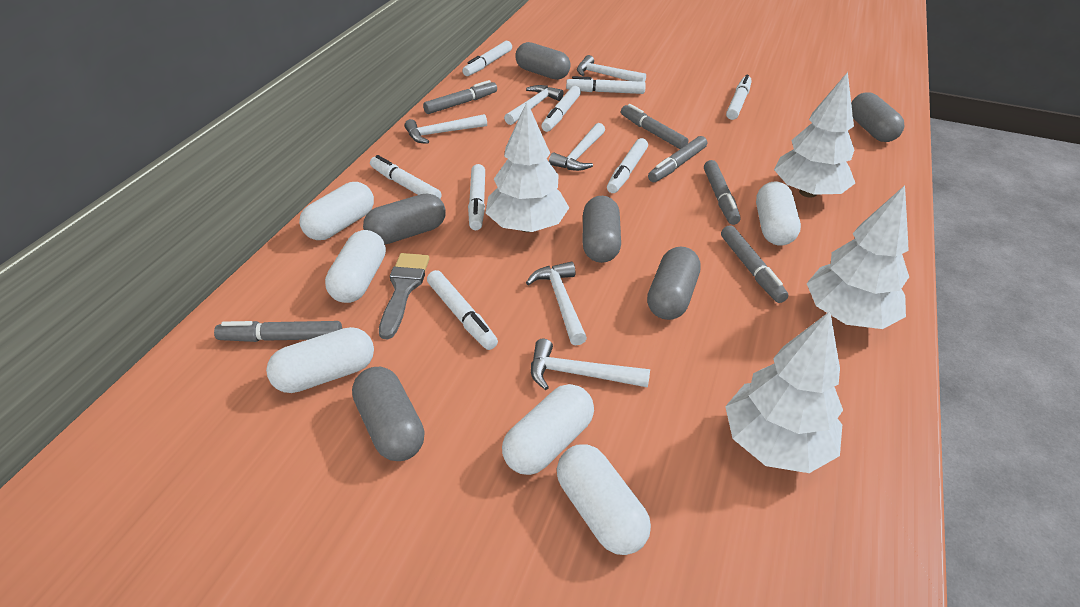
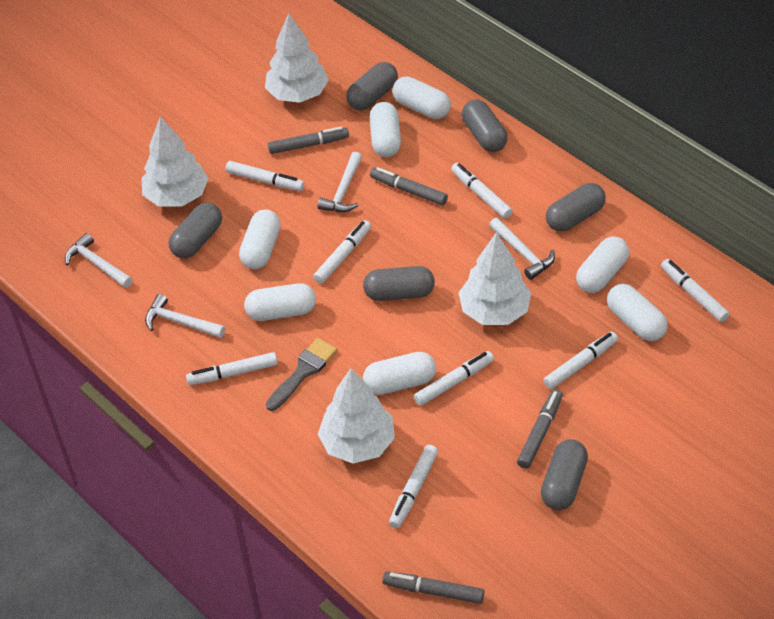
grey marker: 6 -> 4
white capsule: 6 -> 7
white hammer: 6 -> 4

